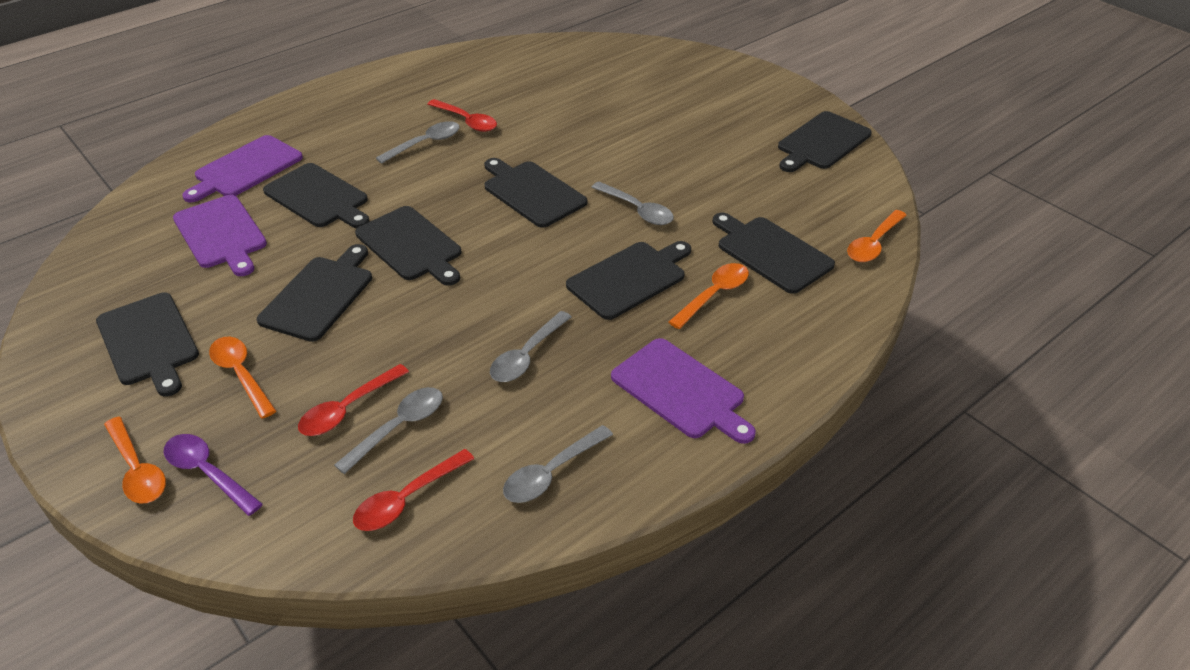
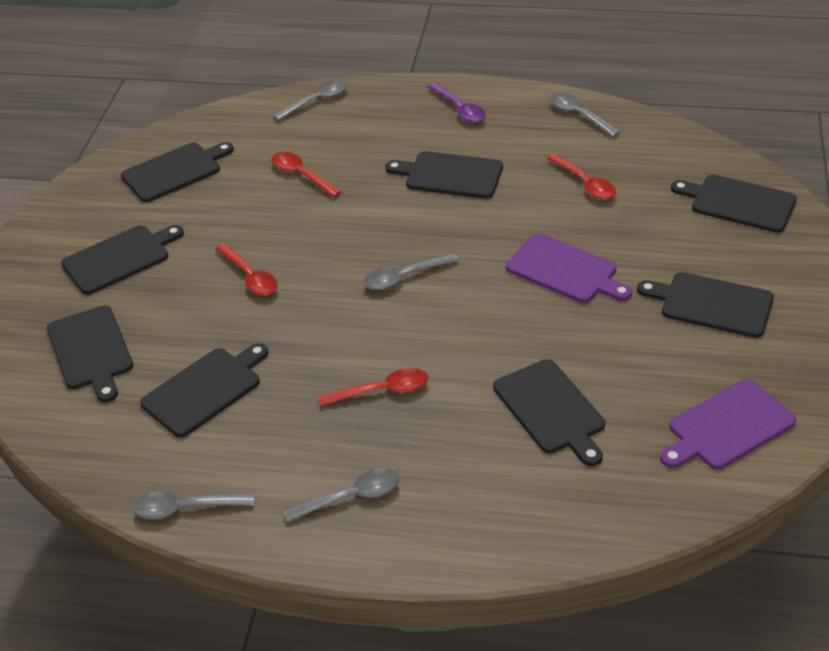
orange spoon: 4 -> 0
purple cutting board: 3 -> 2
red spoon: 3 -> 4

